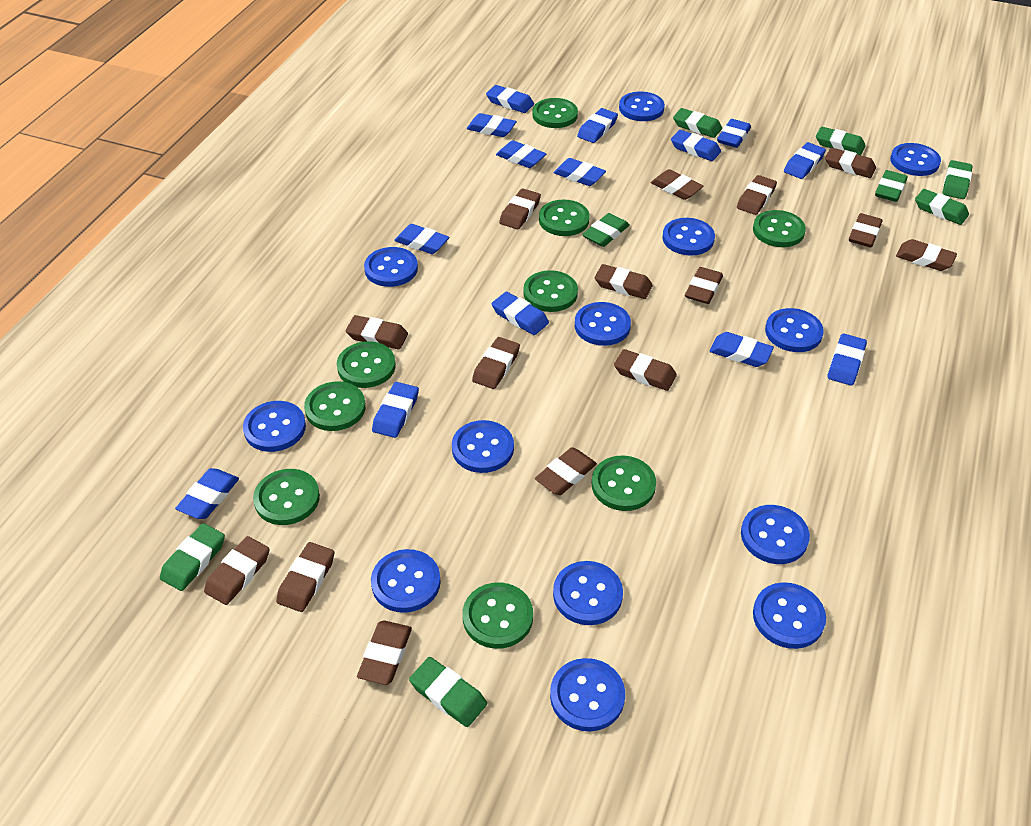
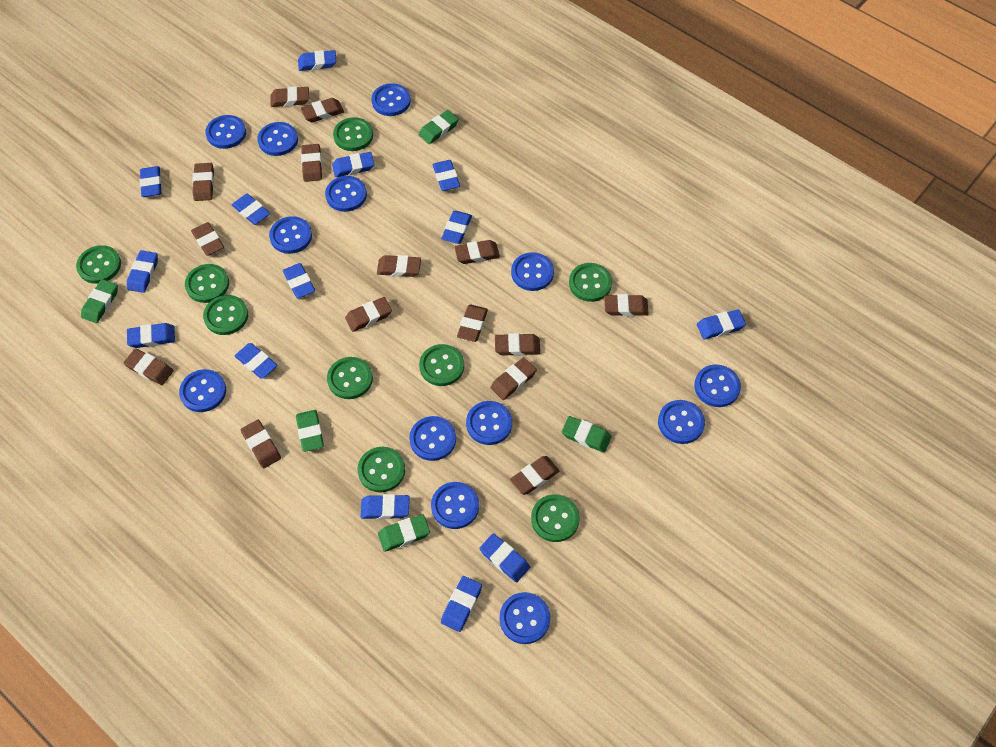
green eraser: 8 -> 5

